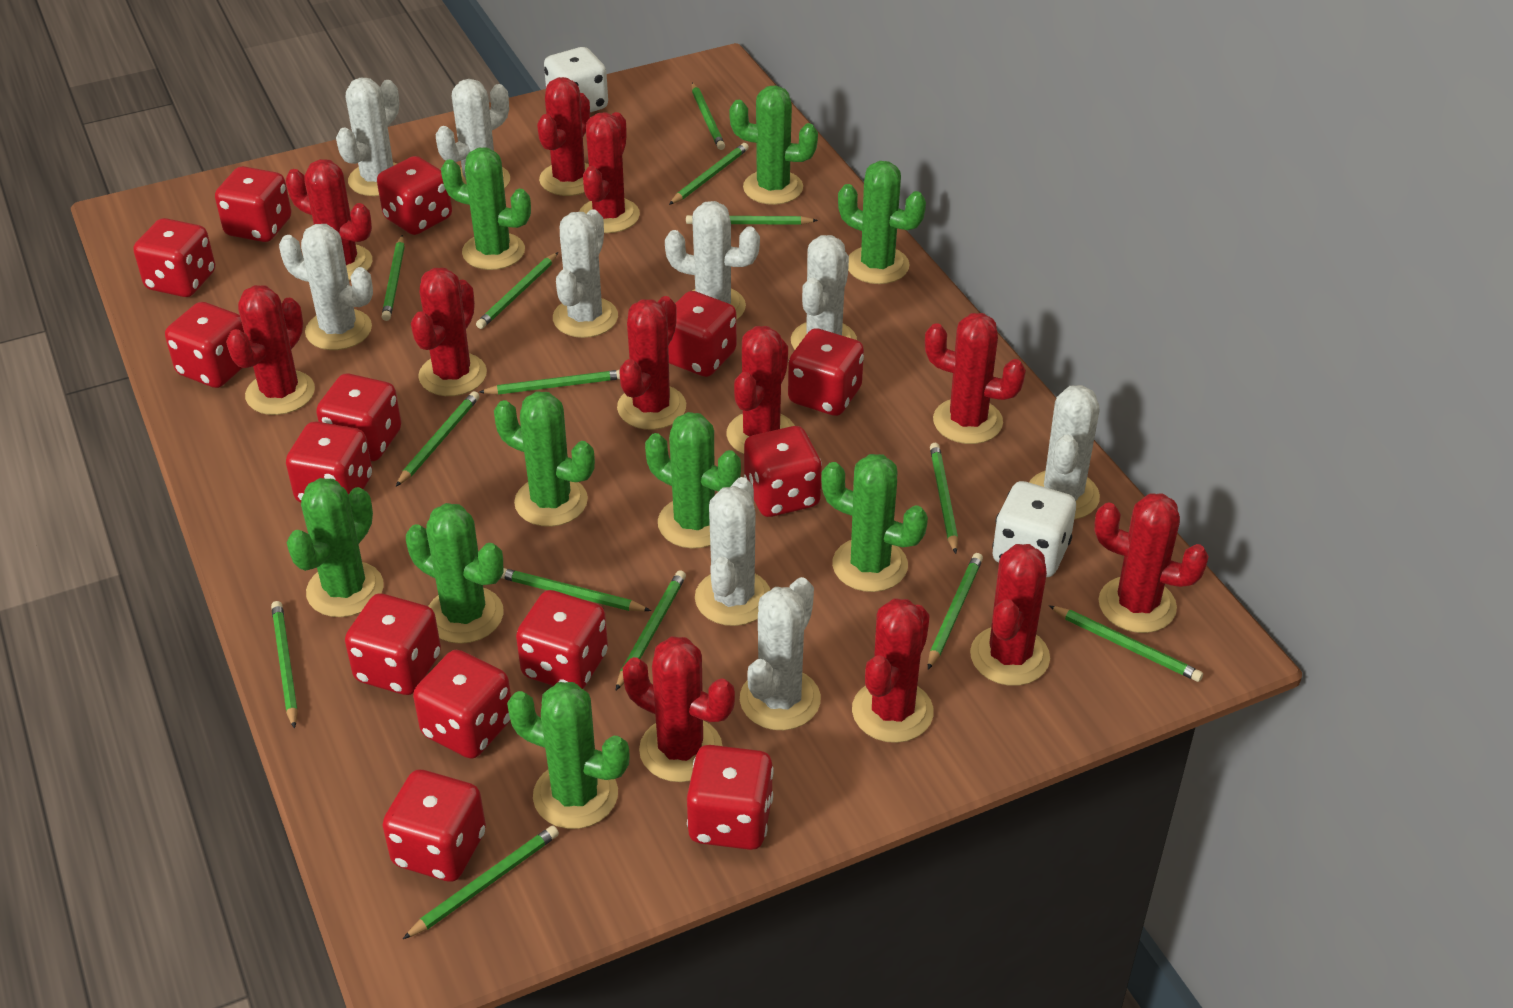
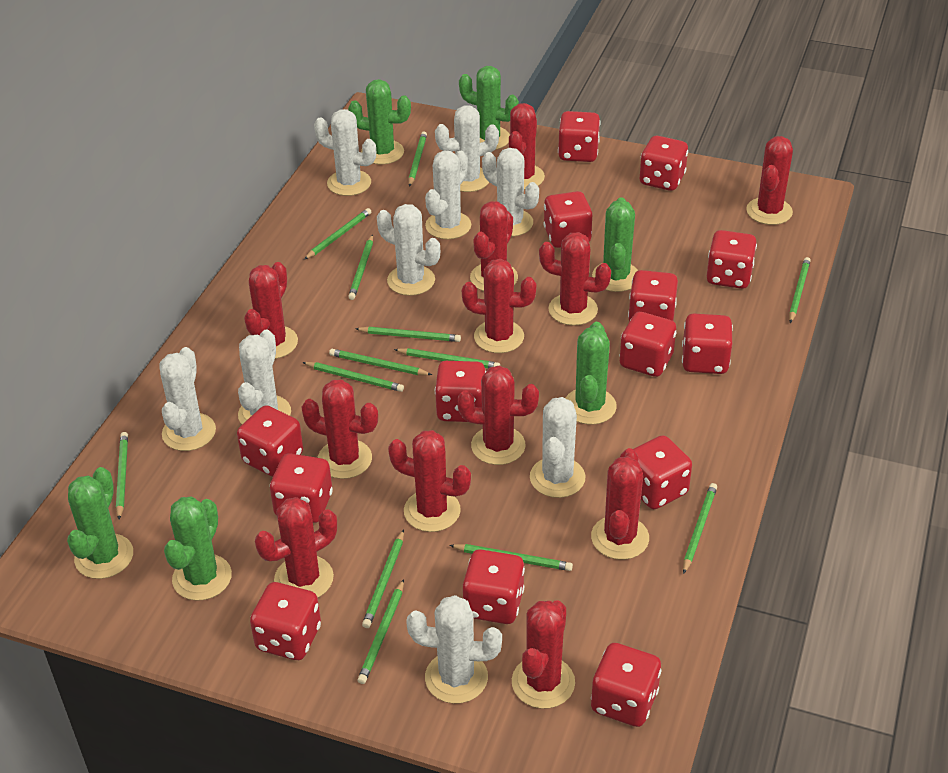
green cactus: 9 -> 6
green pencil: 14 -> 13
white dice: 2 -> 0

